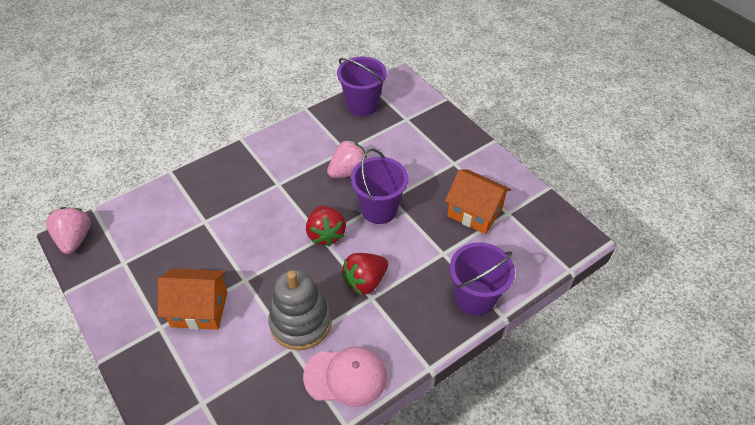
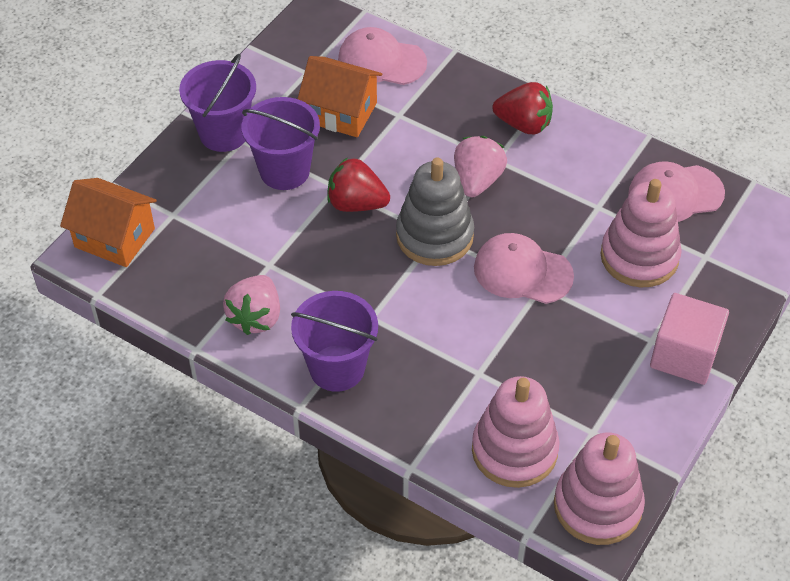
pink cap: 1 -> 3
pink cube: 0 -> 1
pink stacking toy: 0 -> 3

